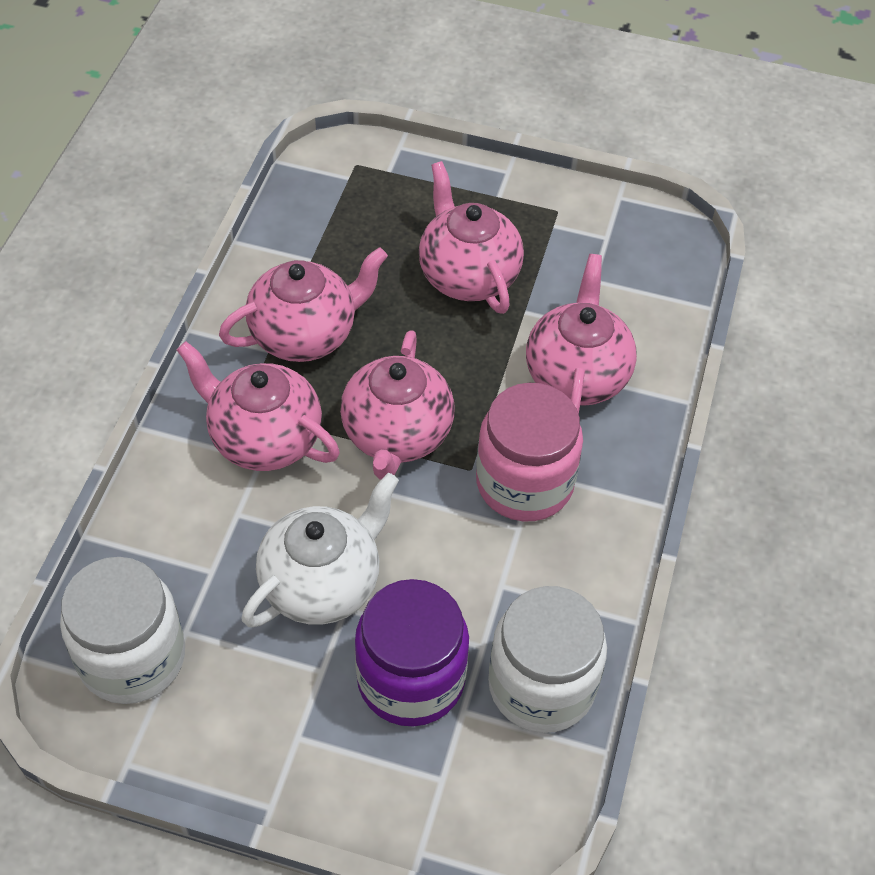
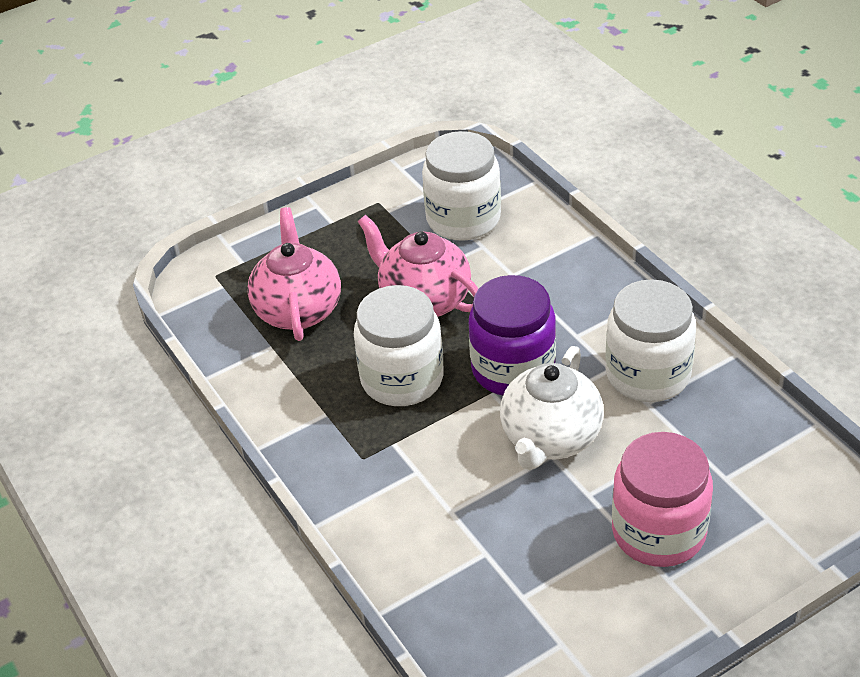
pink teapot: 5 -> 2
white jar: 2 -> 3

